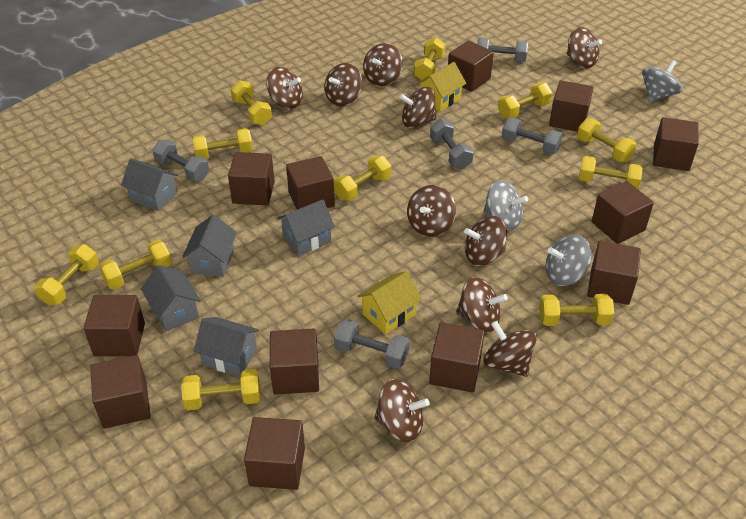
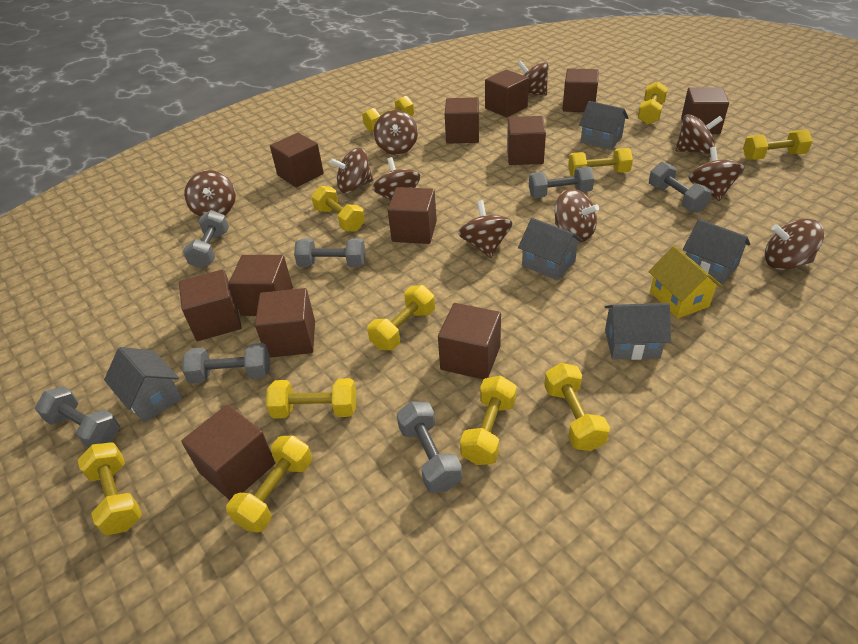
grey dumbbell: 5 -> 7
grey spinning top: 3 -> 0
yellow house: 2 -> 1

